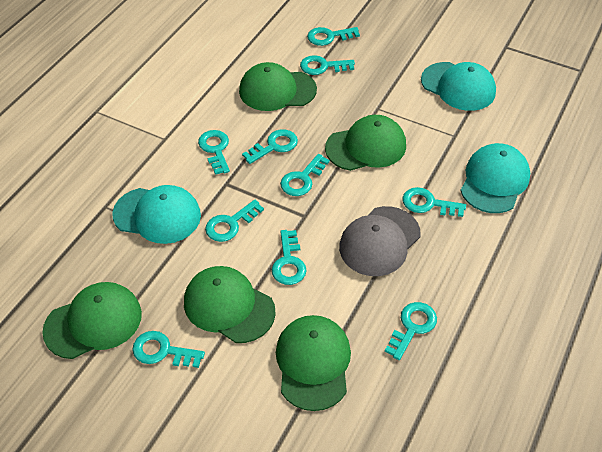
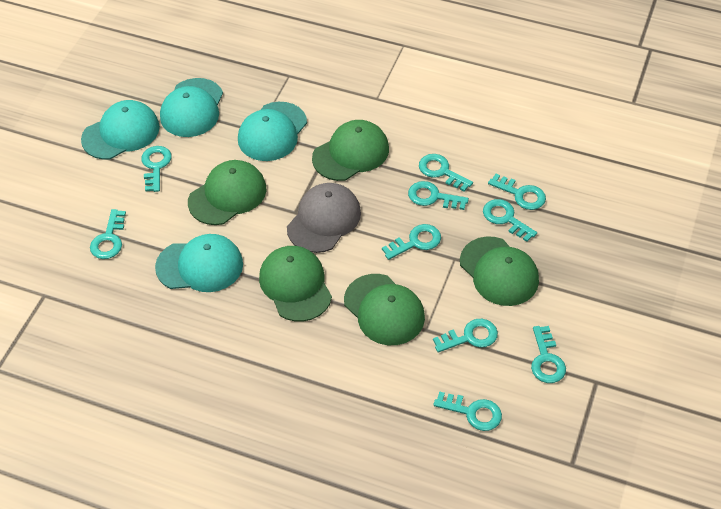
turquoise cap: 3 -> 4

